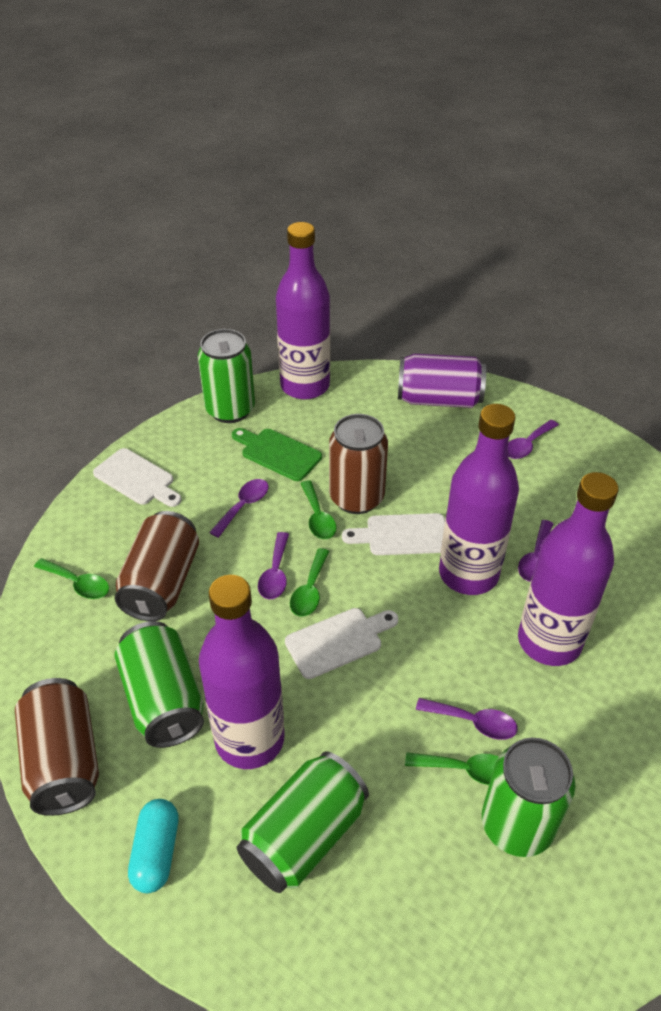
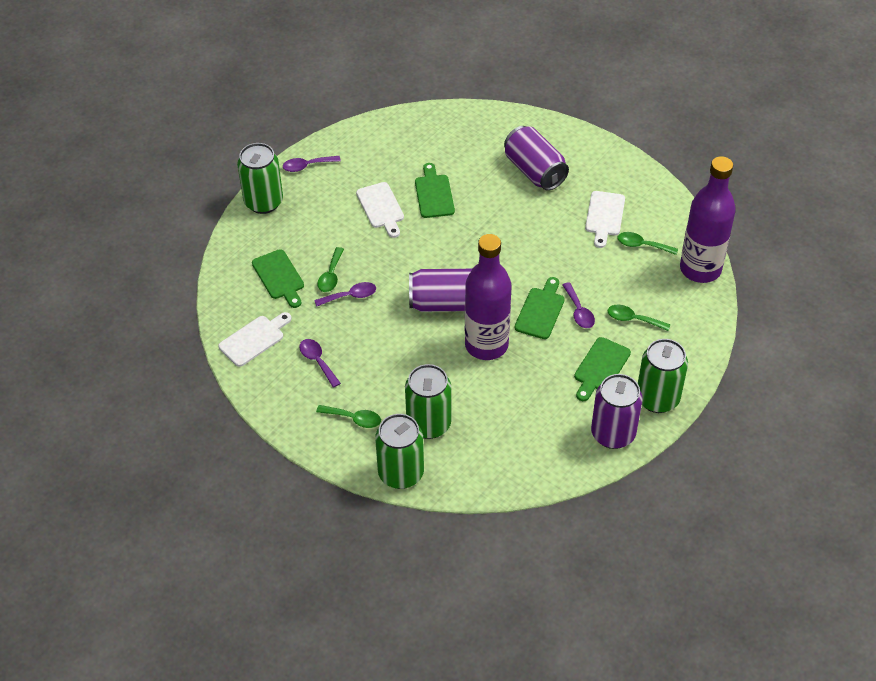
brown can: 3 -> 0
green cutting board: 1 -> 4
purple bottle: 4 -> 2
purple can: 1 -> 3
purple spoon: 5 -> 4
turquoise capsule: 1 -> 0

